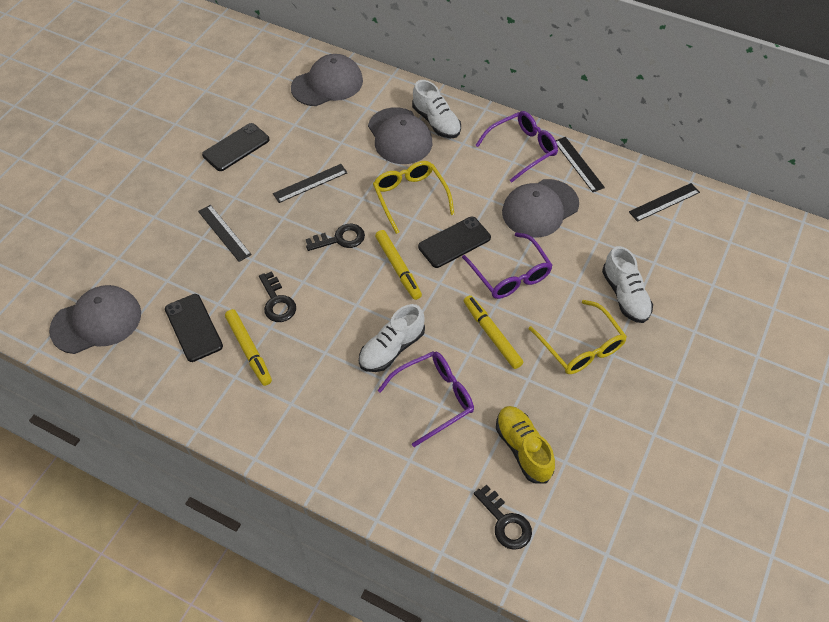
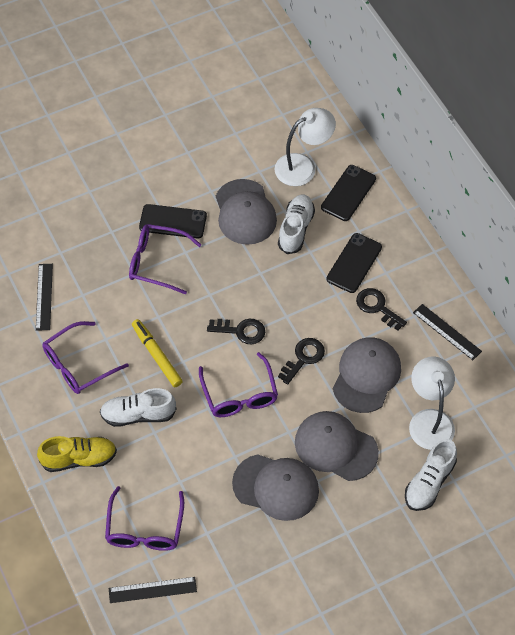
black ruler: 4 -> 3
purple glasses: 3 -> 4
white lamp: 0 -> 2
yellow glasses: 2 -> 0
yellow marker: 3 -> 1

